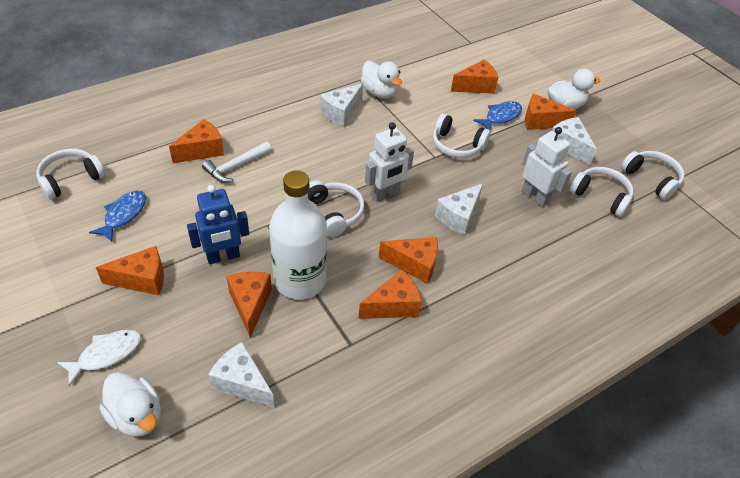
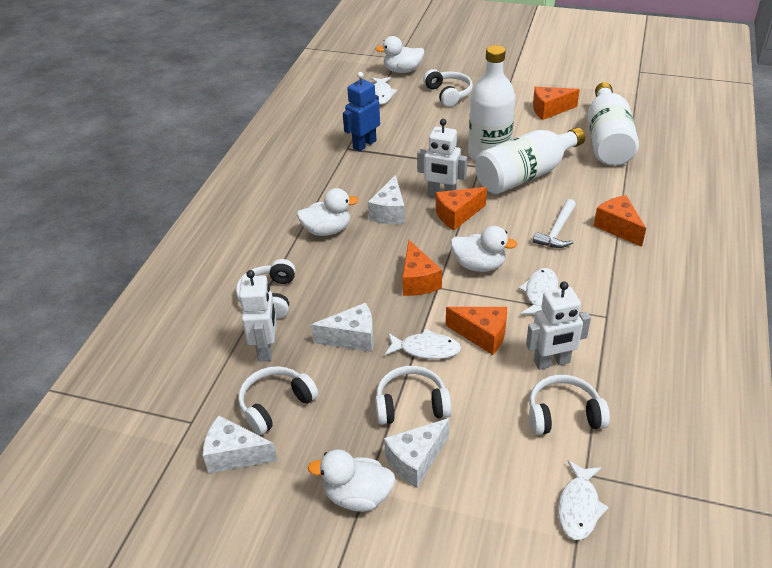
blue fish: 2 -> 0
orange cheese: 7 -> 5
white bottle: 1 -> 3
white duck: 3 -> 4
white fish: 1 -> 4
white robot: 2 -> 3

